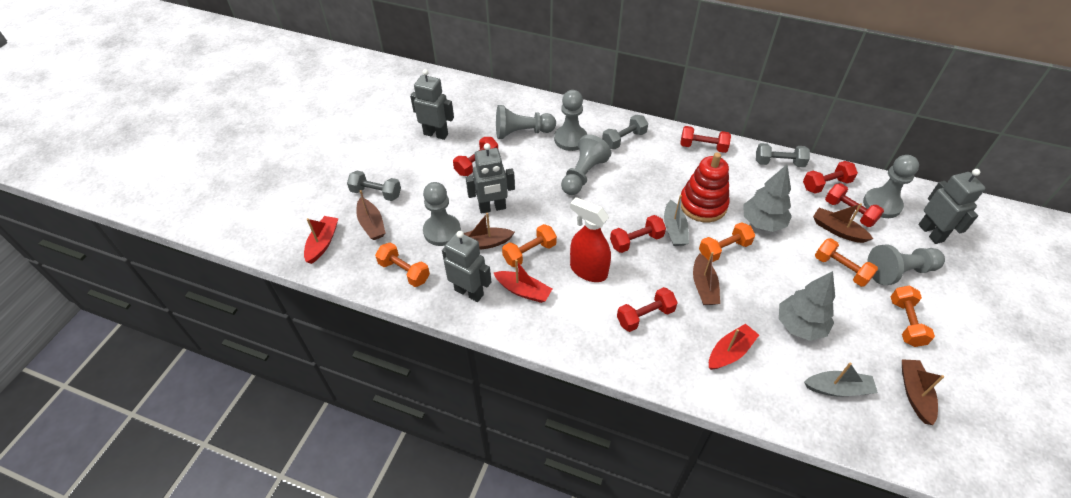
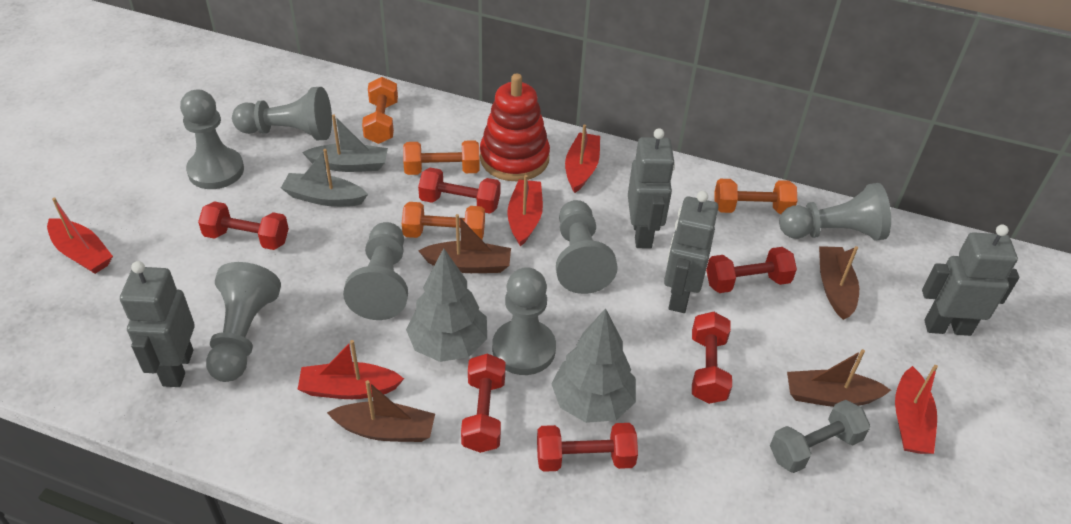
brown boat: 5 -> 4
grey dumbbell: 3 -> 1
grey pawn: 6 -> 7
orange dumbbell: 5 -> 4
red boat: 3 -> 5
red spray bottle: 1 -> 0

